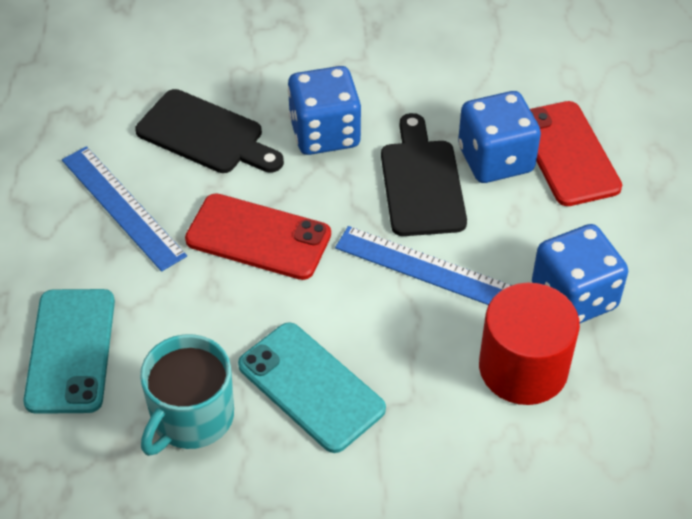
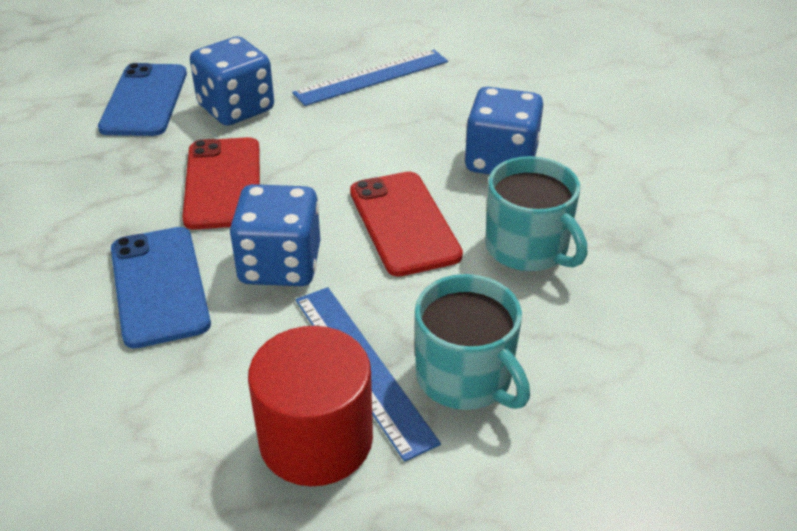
black cutting board: 2 -> 0
blue phone: 0 -> 2
turquoise mug: 1 -> 2
turquoise phone: 2 -> 0

